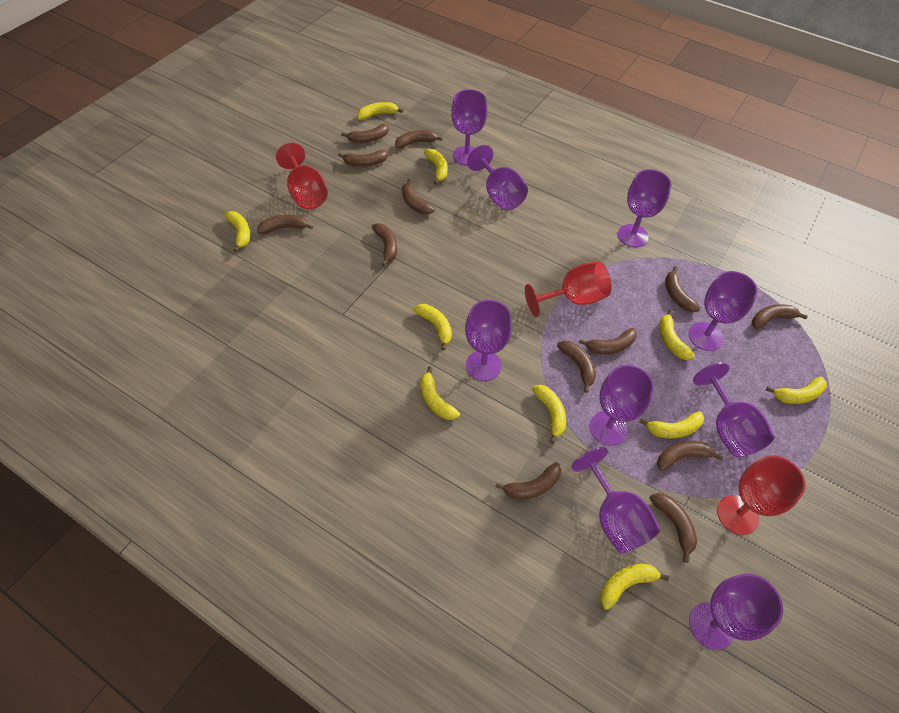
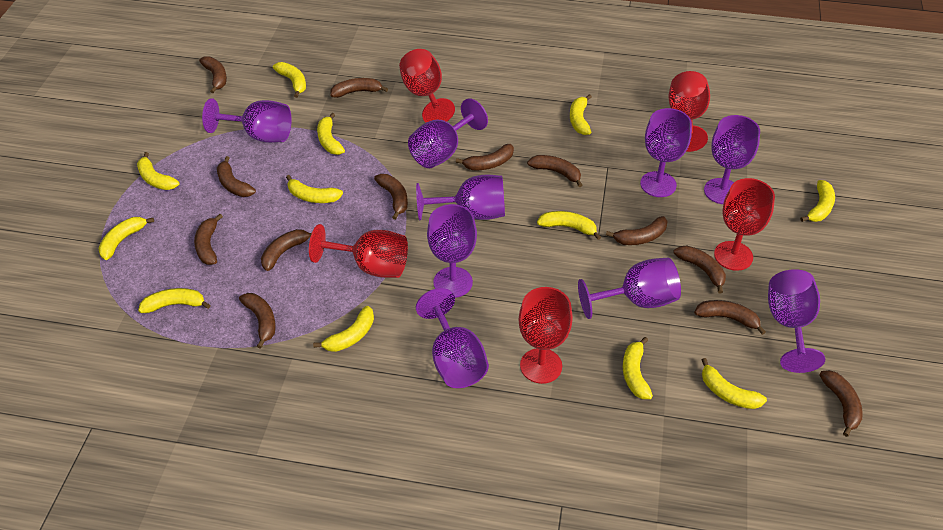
red goblet: 3 -> 5
yellow banana: 10 -> 12

